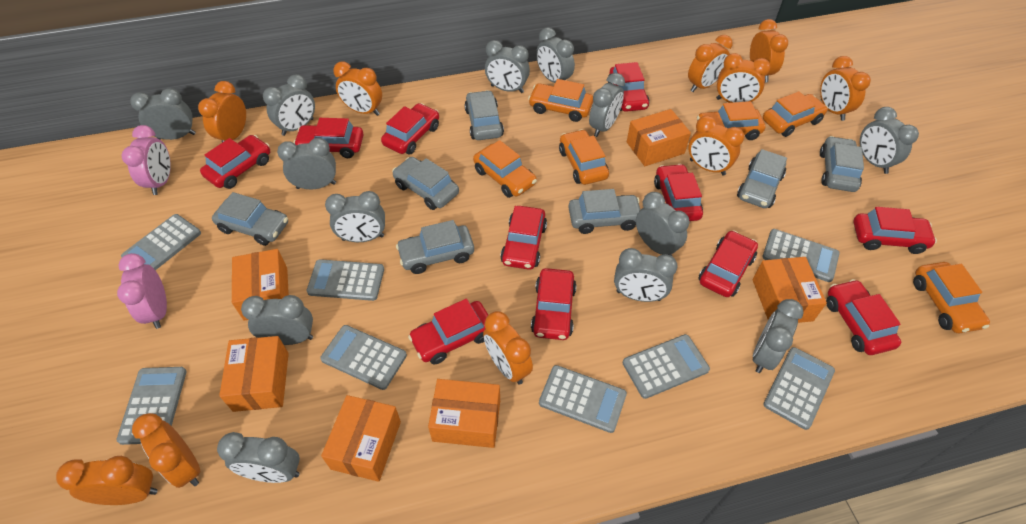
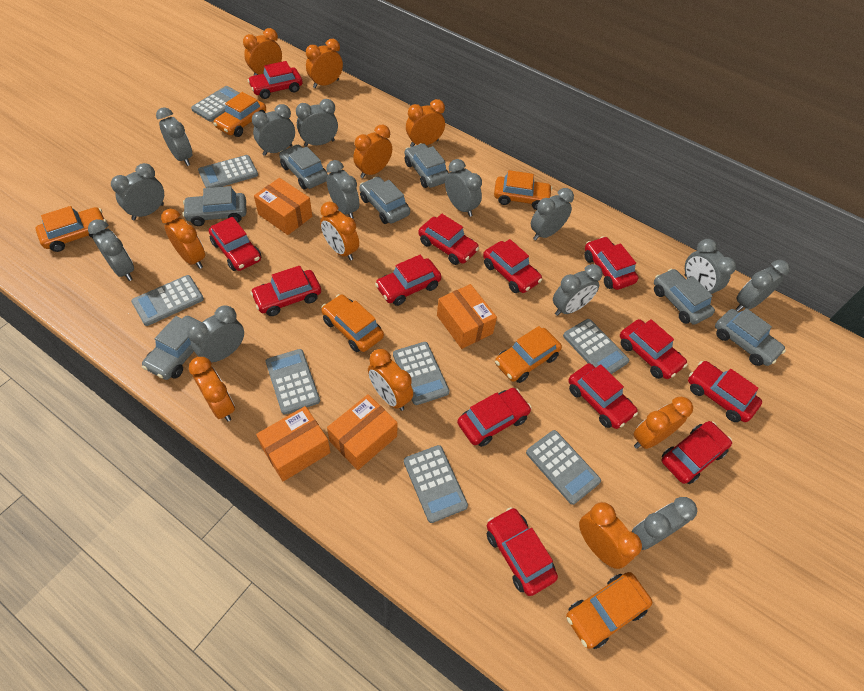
orange box: 6 -> 4
pink clock: 2 -> 0
red car: 11 -> 13

